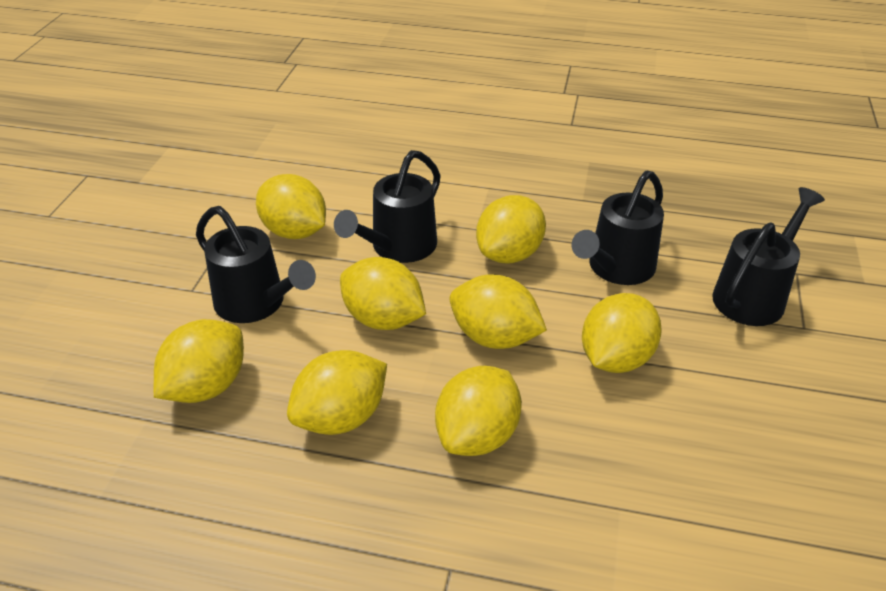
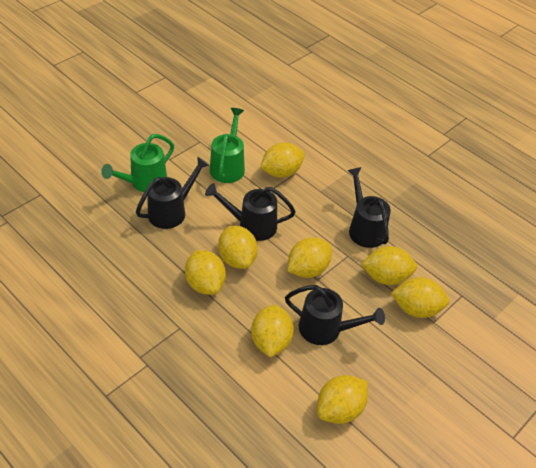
green watering can: 0 -> 2

